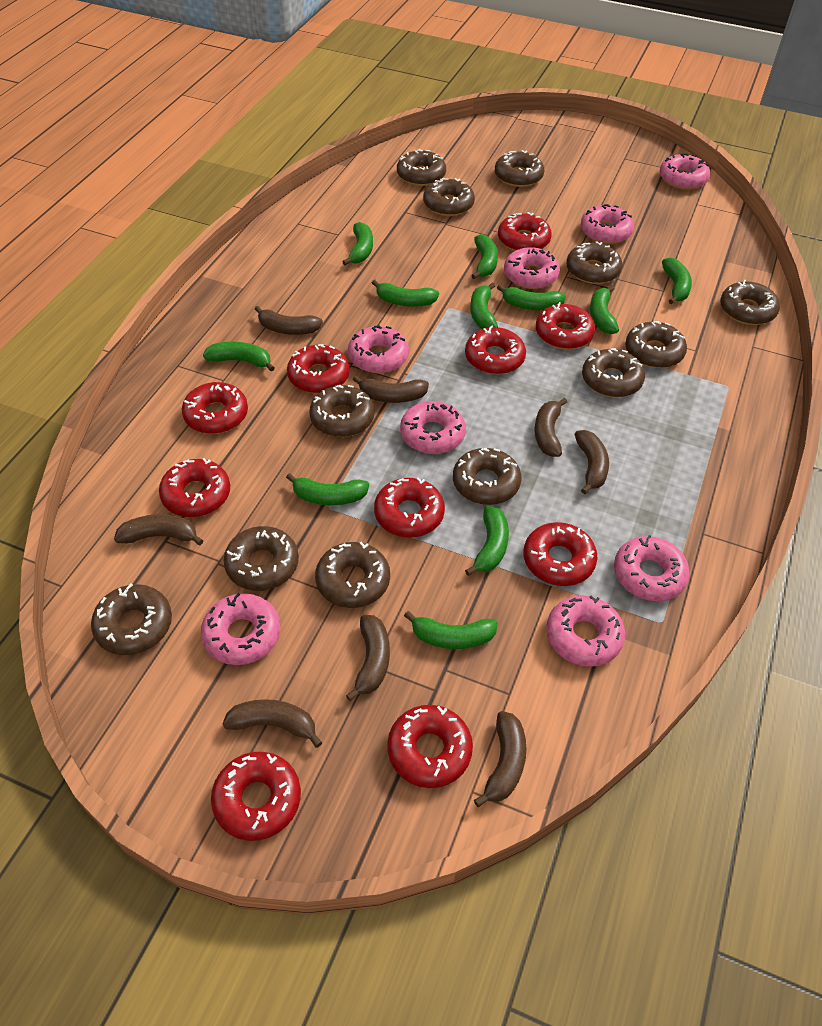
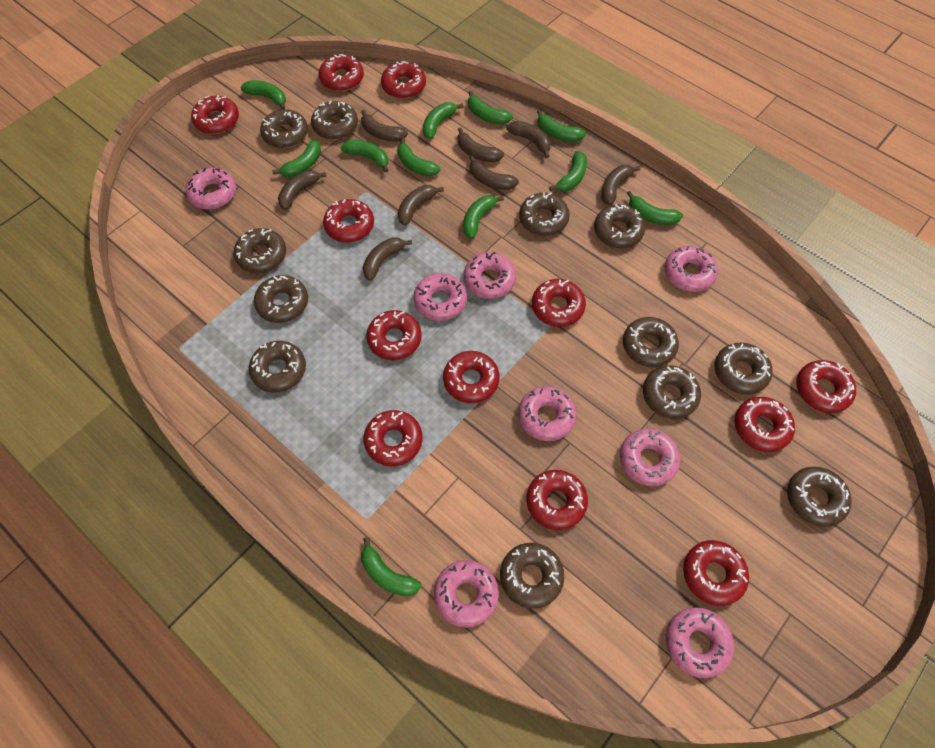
red donut: 10 -> 12

